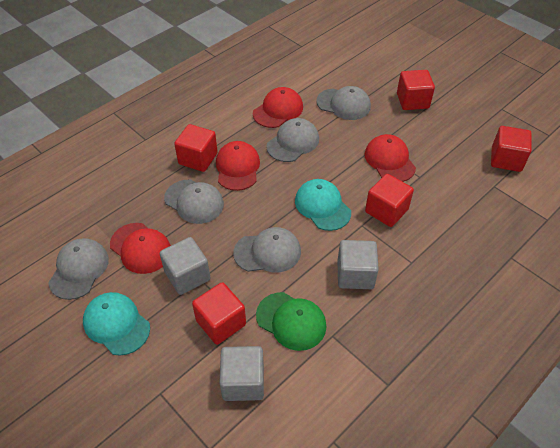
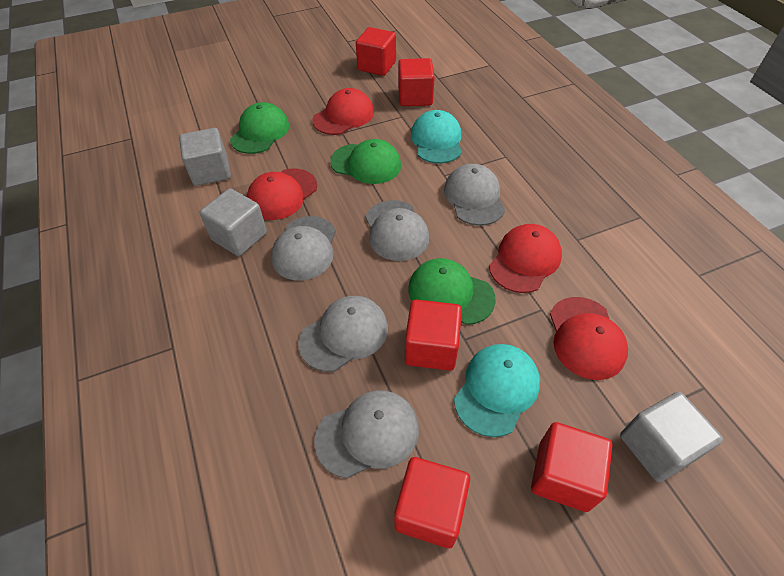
green cap: 1 -> 3

